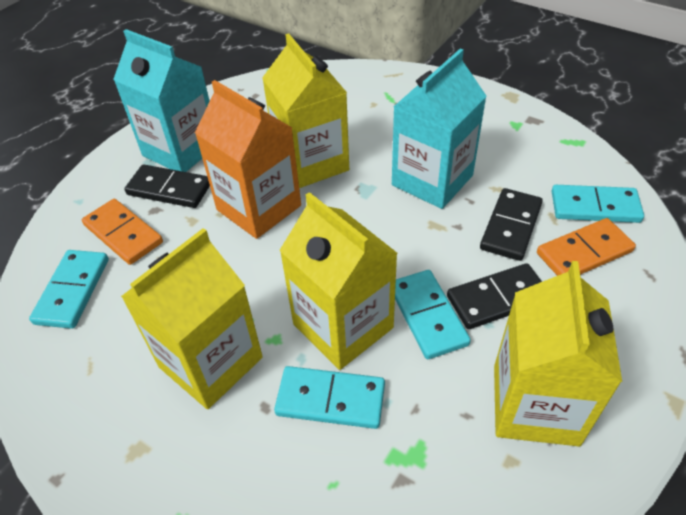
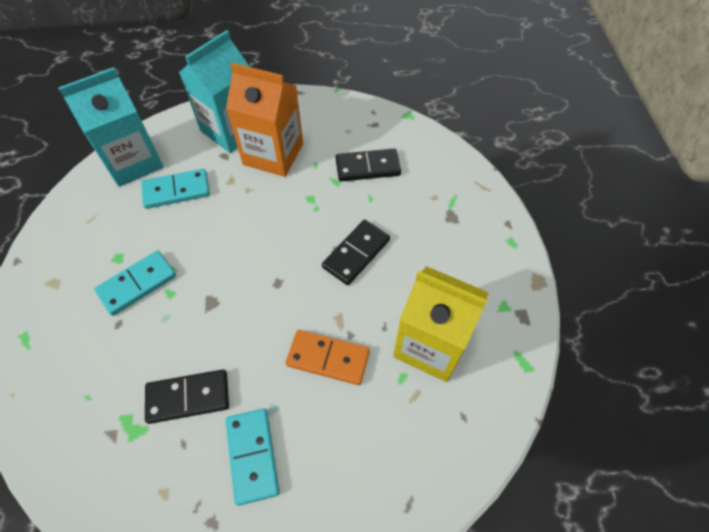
orange domino: 2 -> 1
turquoise domino: 4 -> 3
yellow carton: 4 -> 1

